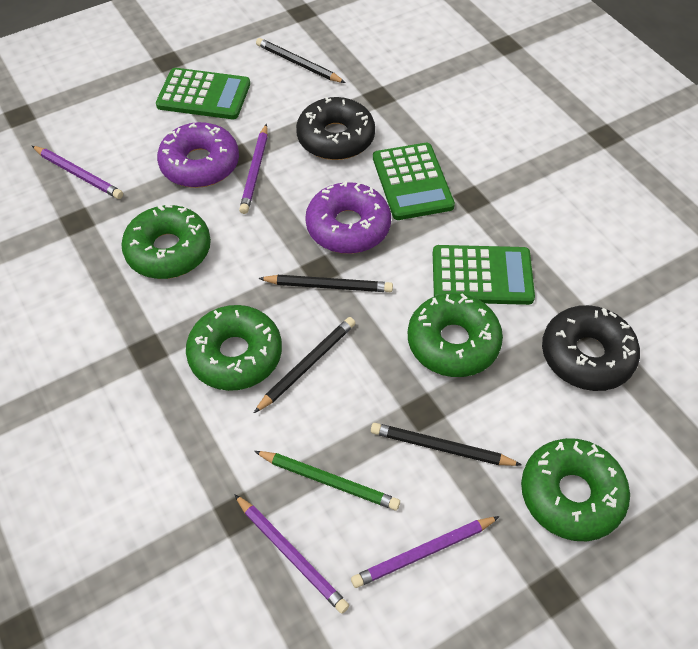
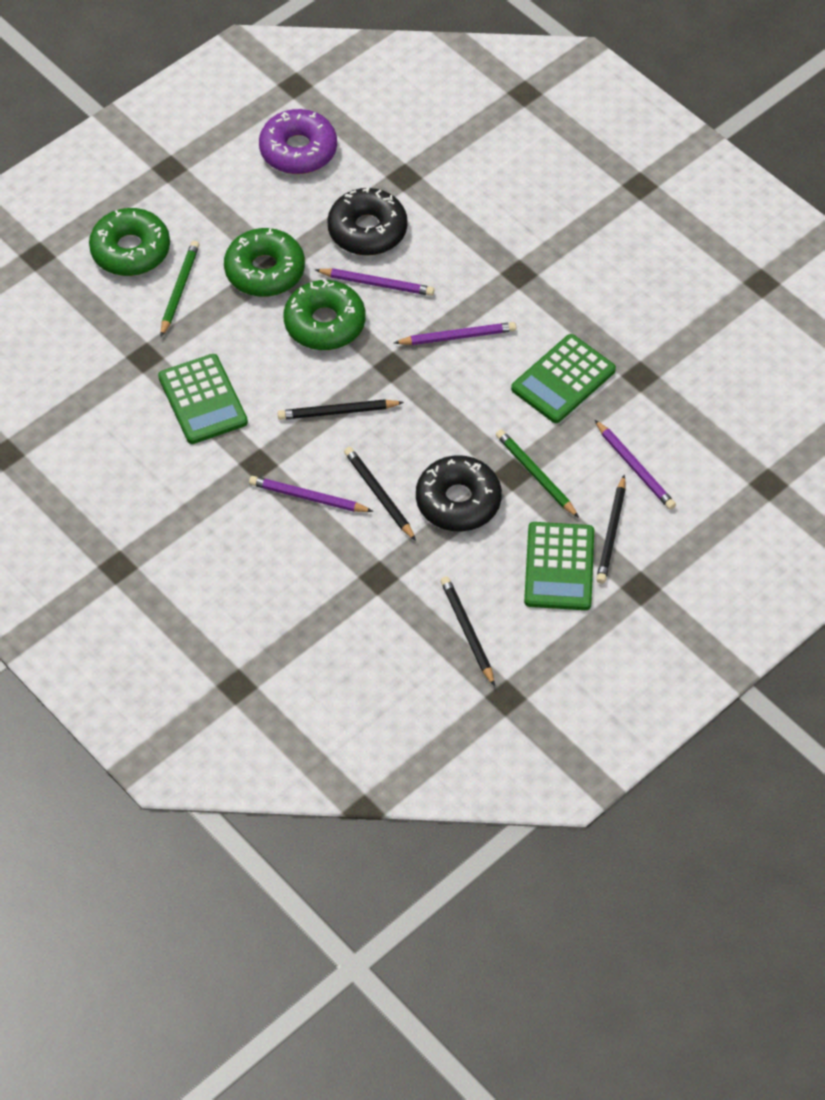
green donut: 4 -> 3
green pencil: 1 -> 2
purple donut: 2 -> 1

